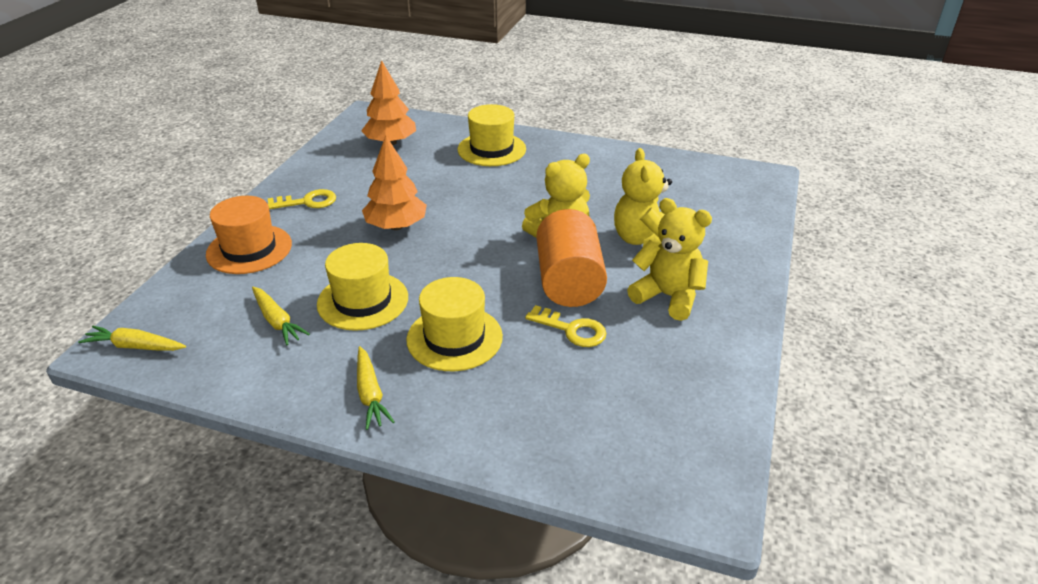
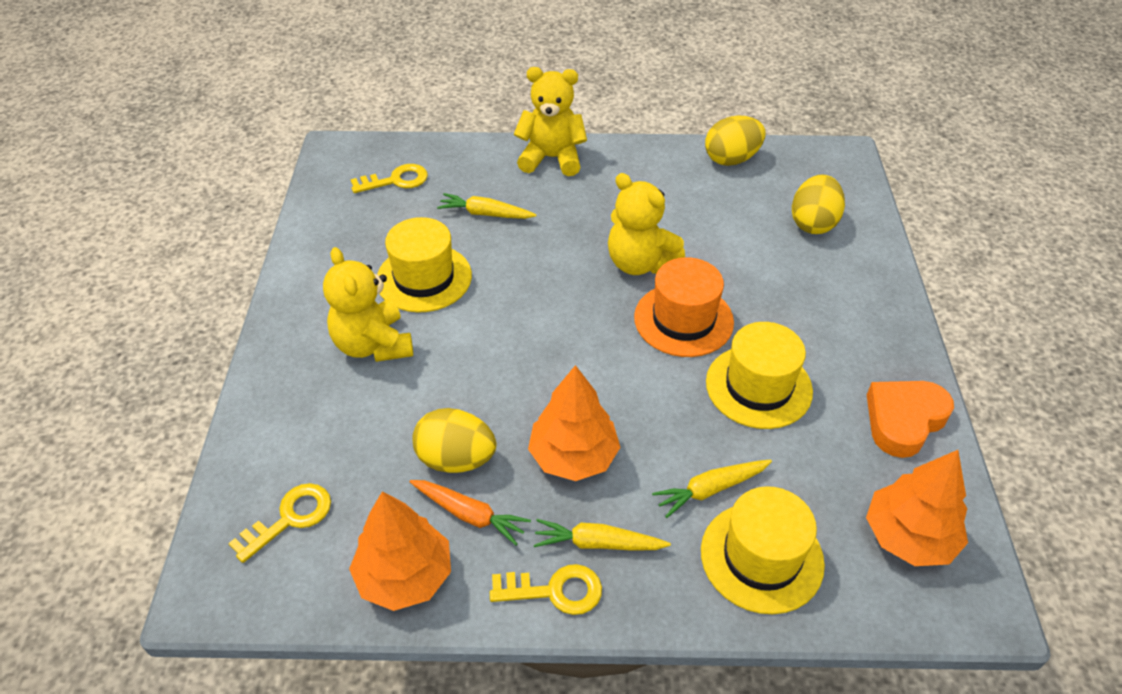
orange carrot: 0 -> 1
orange cylinder: 1 -> 0
orange heart: 0 -> 1
orange tree: 2 -> 3
yellow egg: 0 -> 3
yellow key: 2 -> 3

